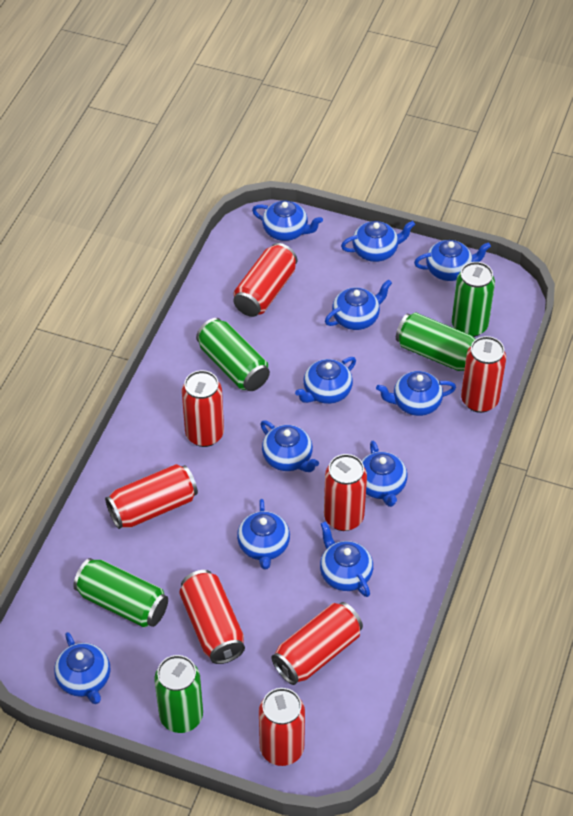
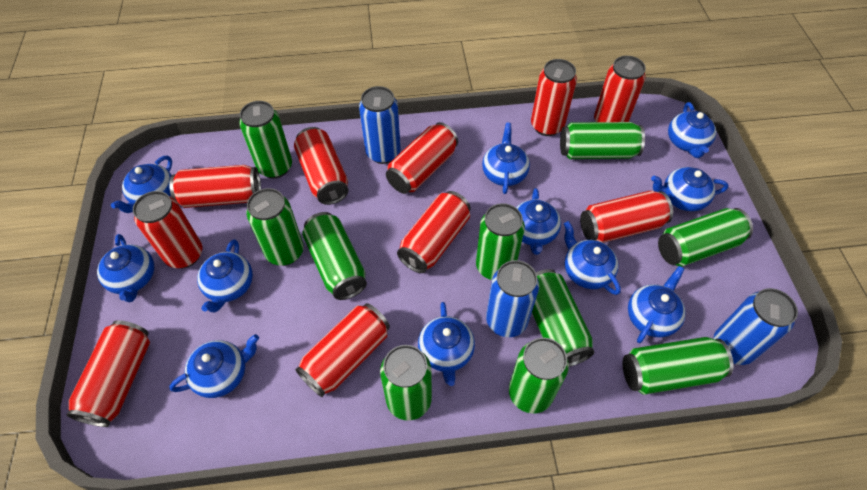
blue can: 0 -> 3
green can: 5 -> 10
red can: 8 -> 10

